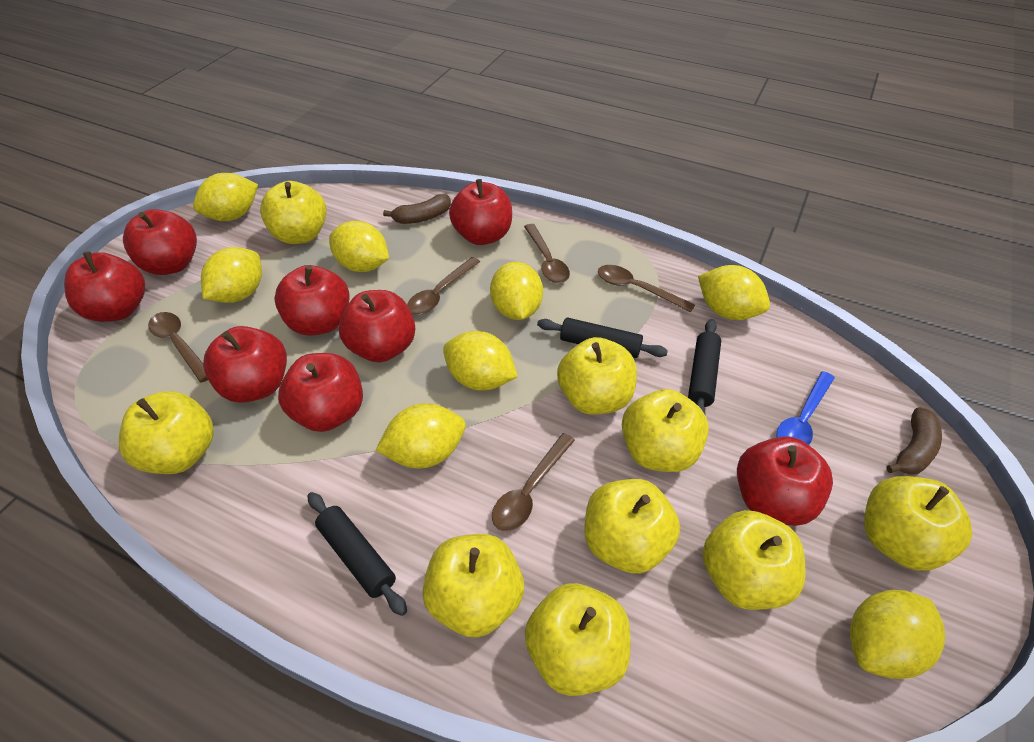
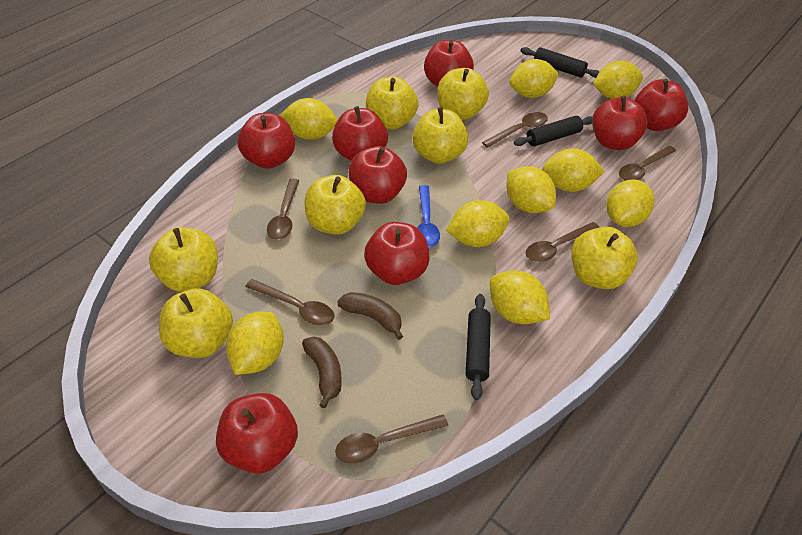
brown spoon: 5 -> 6
yellow apple: 9 -> 7
yellow lemon: 8 -> 9

